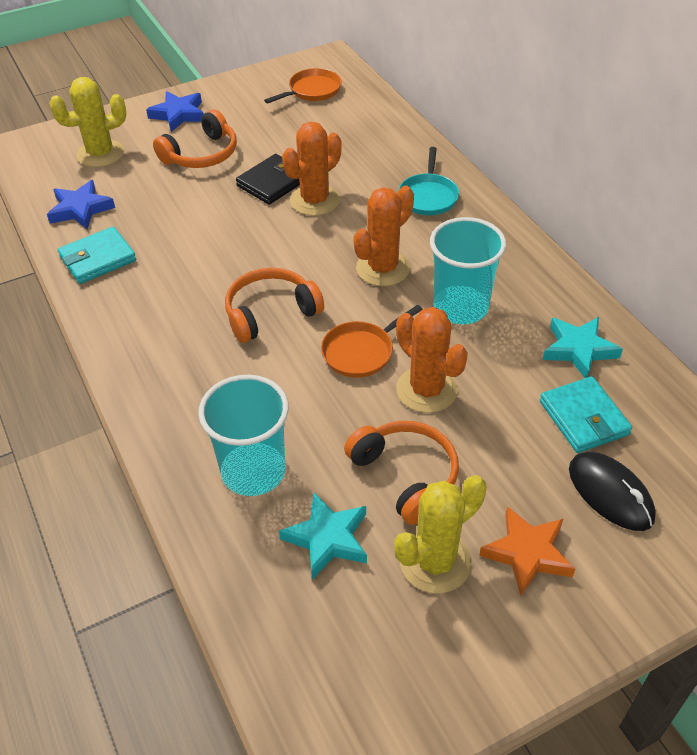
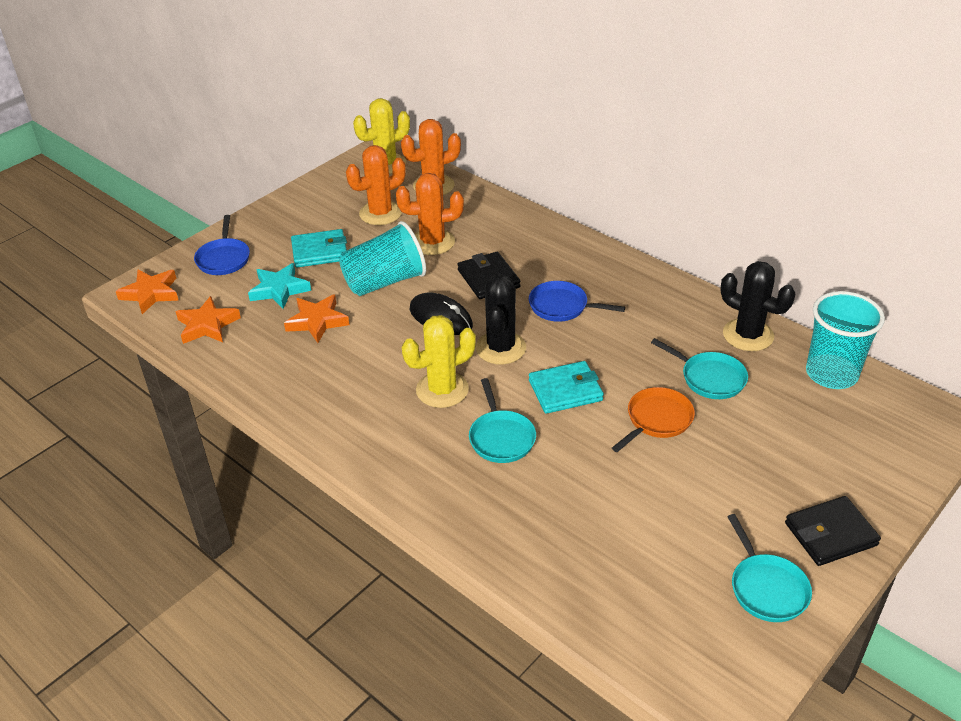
black cactus: 0 -> 2
black wallet: 1 -> 2
blue pan: 0 -> 2
blue star: 2 -> 0
orange headphones: 3 -> 0
orange pan: 2 -> 1
orange star: 1 -> 3
turquoise pan: 1 -> 3
turquoise star: 2 -> 1

